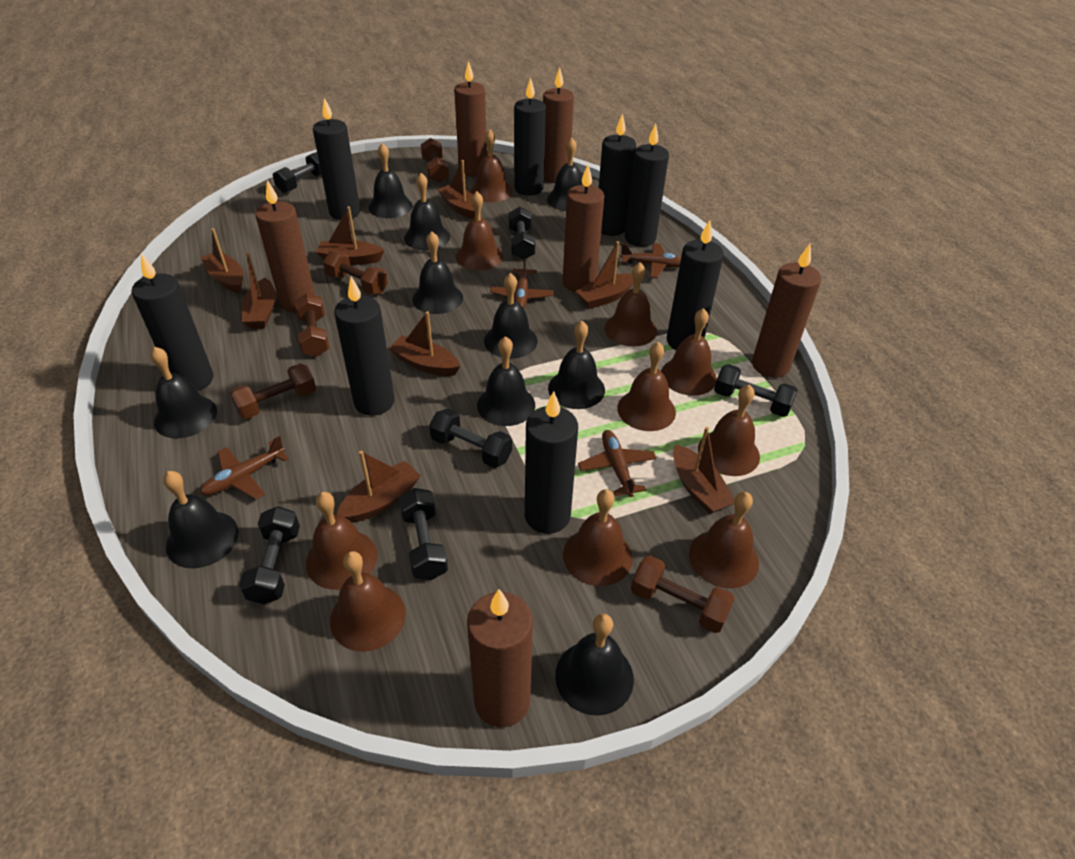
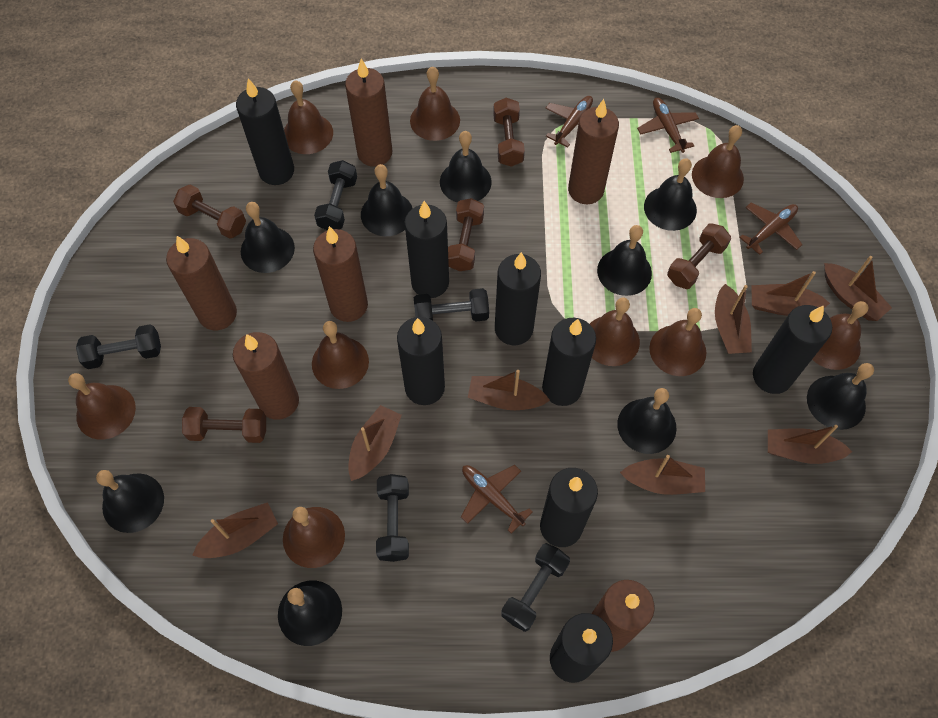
black bell: 10 -> 9
black dumbbell: 6 -> 5
brown bell: 10 -> 9

